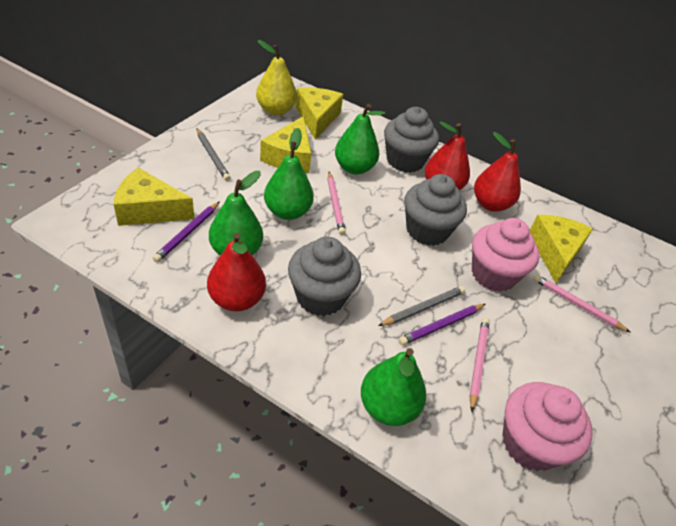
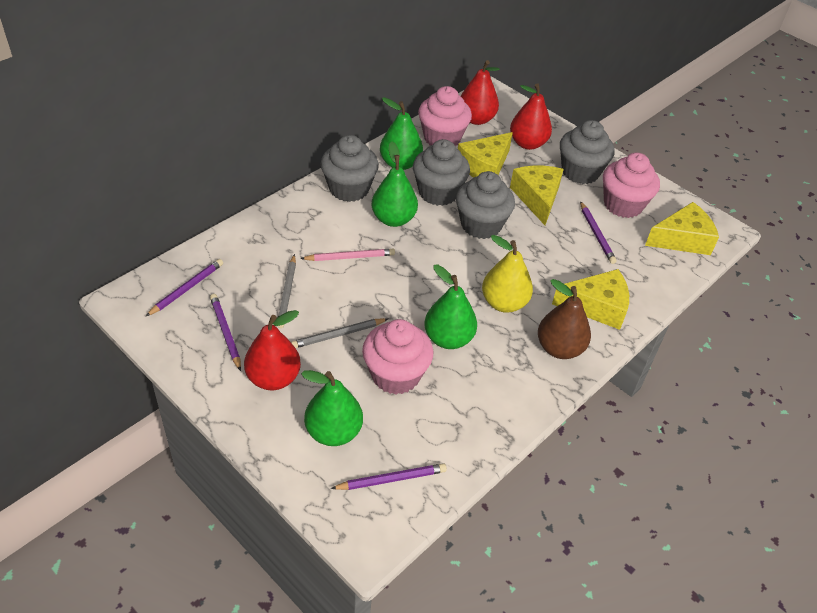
brown pear: 0 -> 1
grey cupcake: 3 -> 4
pink cupcake: 2 -> 3
pink pencil: 3 -> 1
purple pencil: 2 -> 4

